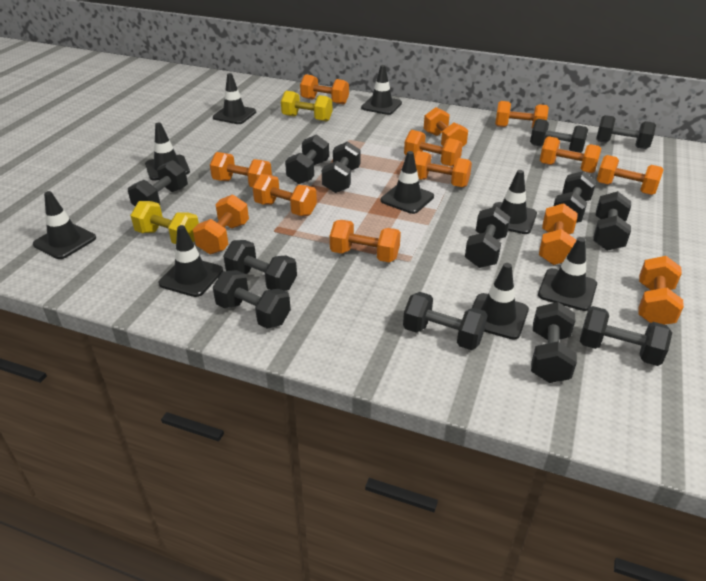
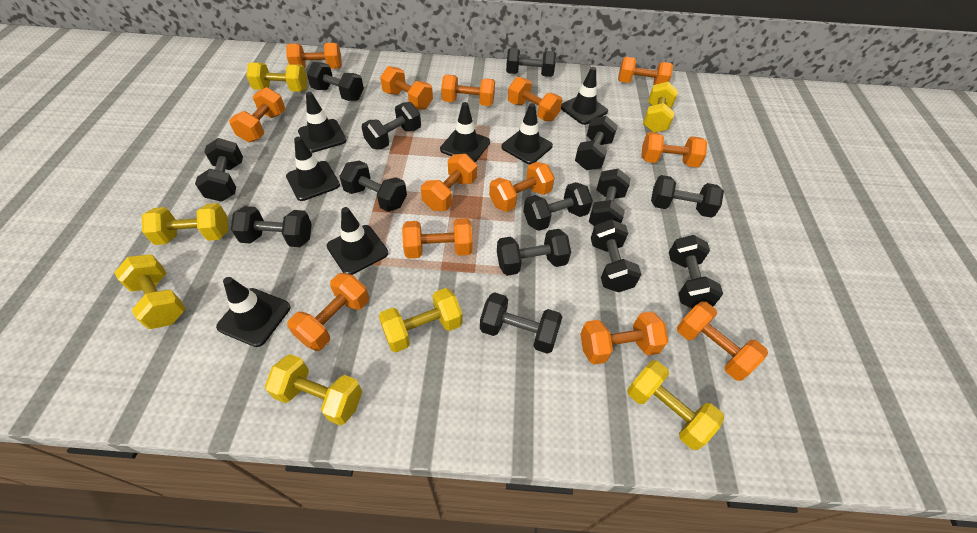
black dumbbell: 13 -> 14
black traffic cone: 9 -> 7
yellow dumbbell: 2 -> 7

